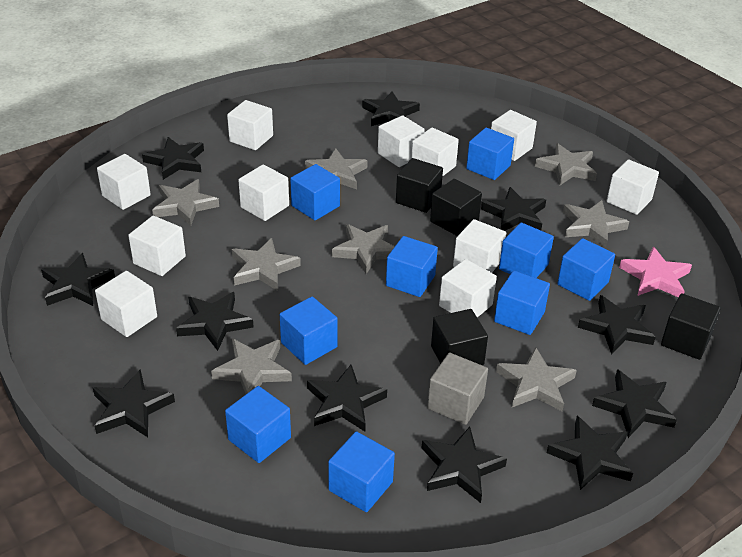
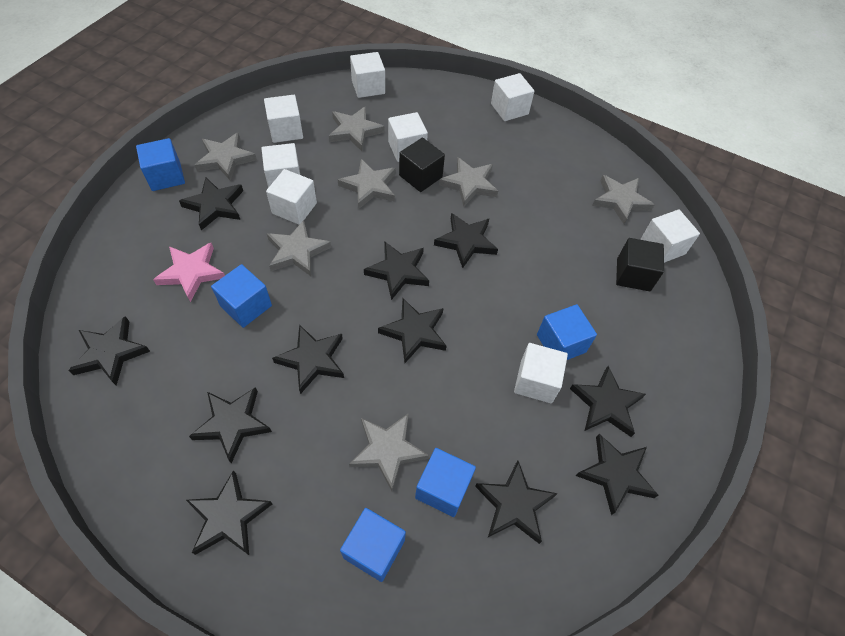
black cube: 4 -> 2
blue cube: 9 -> 5
grey cube: 1 -> 0
grey star: 8 -> 7
white cube: 11 -> 8

